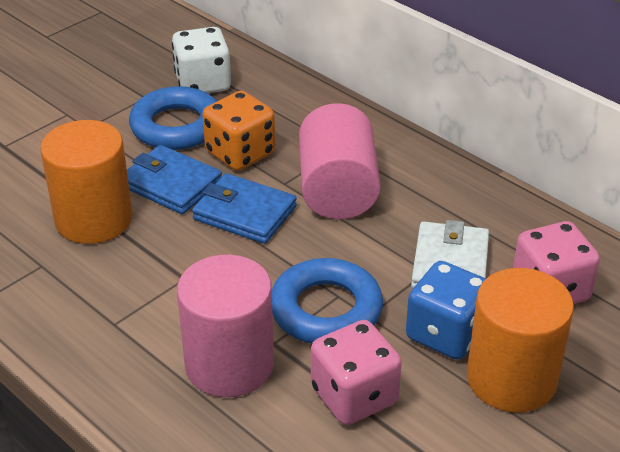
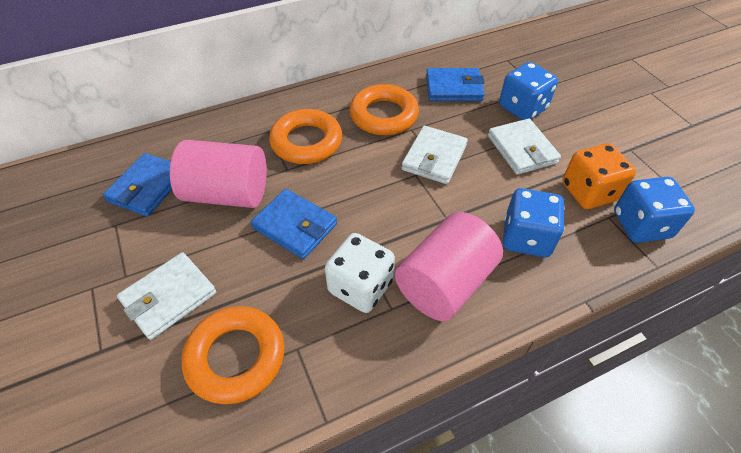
blue dice: 1 -> 3
blue ring: 2 -> 0
blue wallet: 2 -> 3
orange cylinder: 2 -> 0
orange ring: 0 -> 3
pink dice: 2 -> 0
white wallet: 1 -> 3

